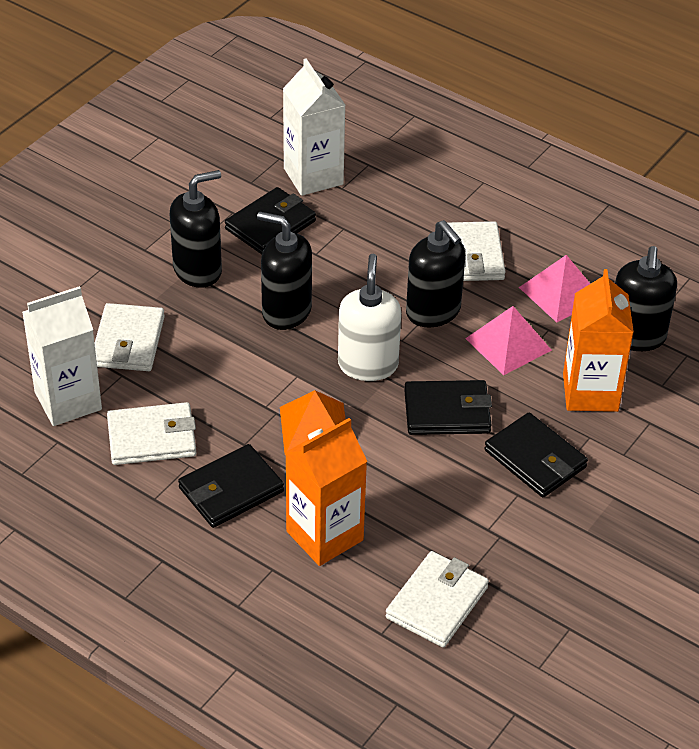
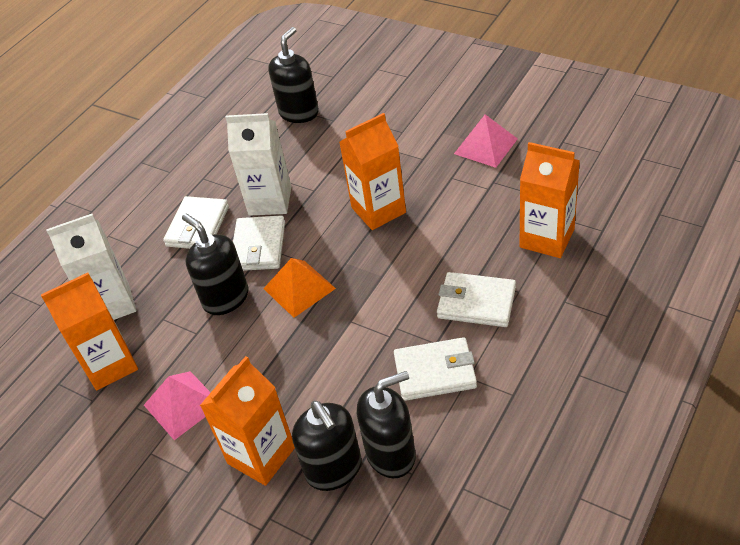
black wallet: 4 -> 0
orange carton: 2 -> 4
white soap dispenser: 1 -> 0

